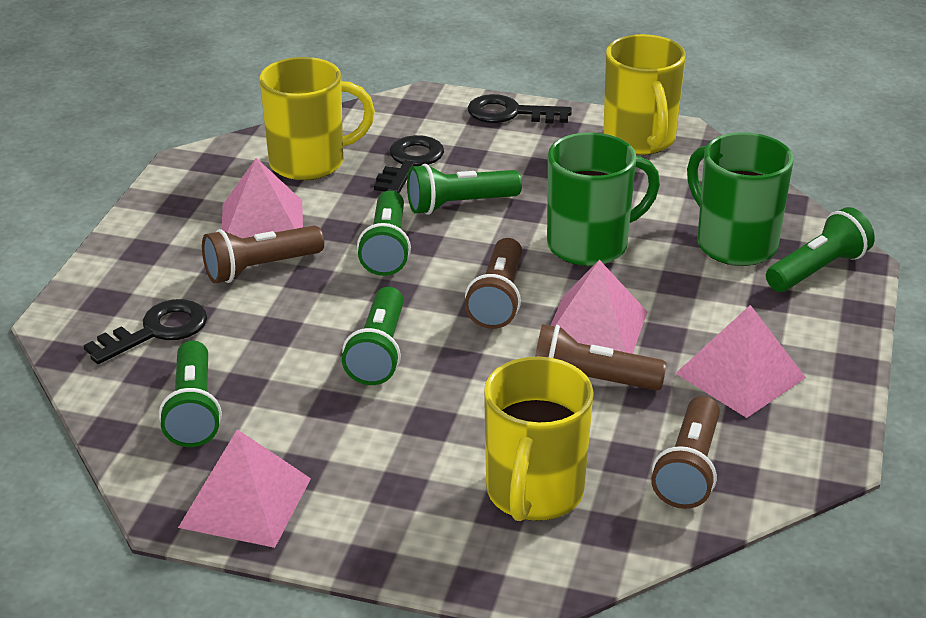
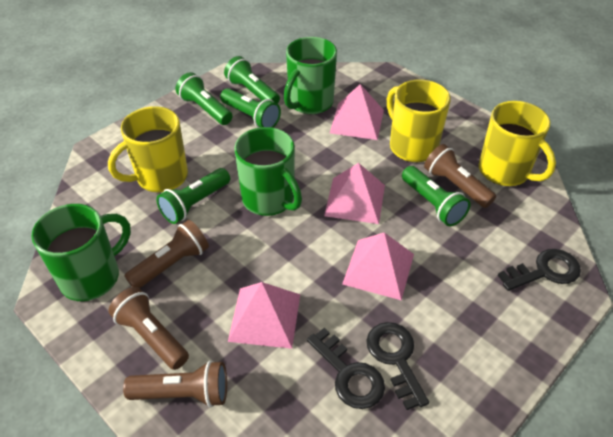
green mug: 2 -> 3

